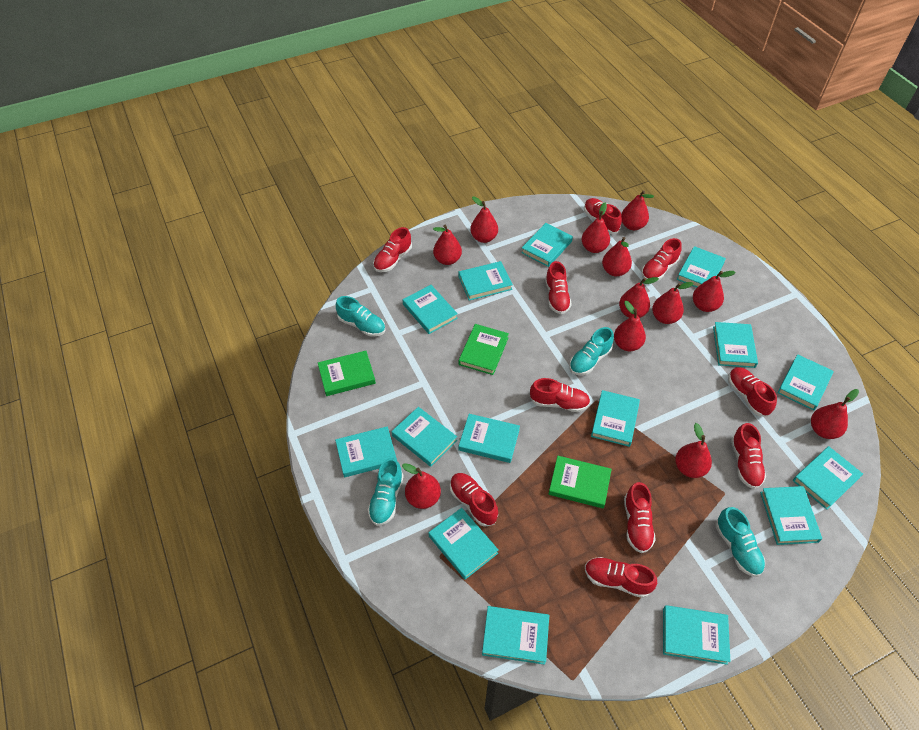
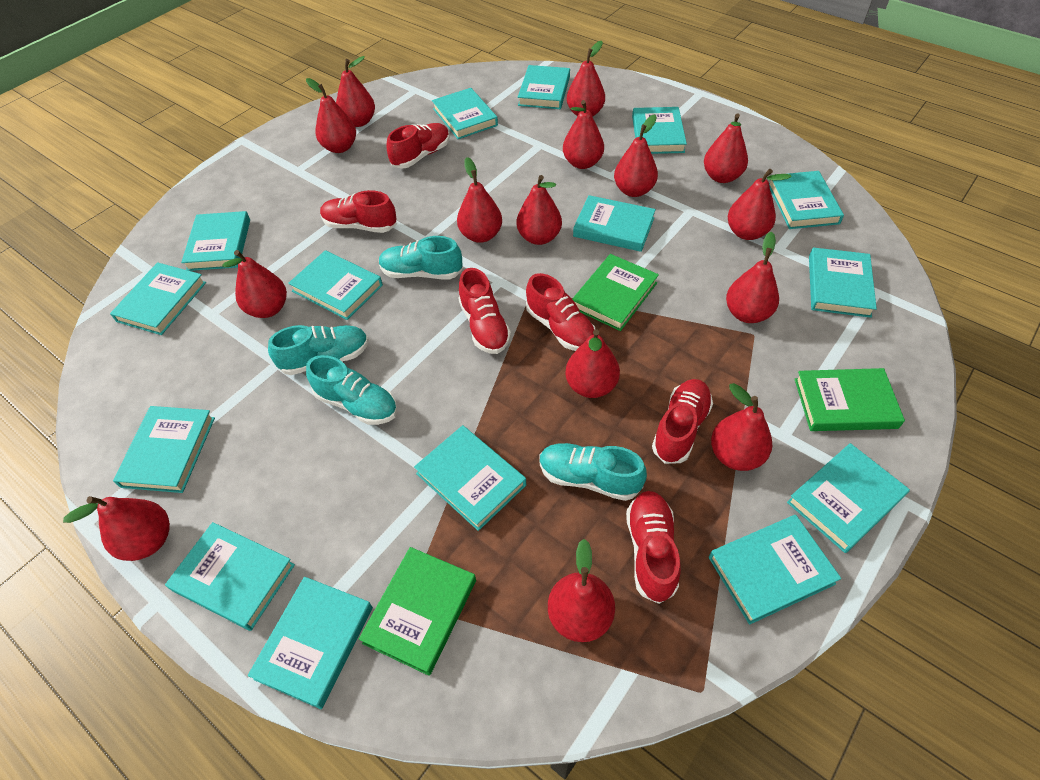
red pear: 12 -> 15
red shoe: 10 -> 6

